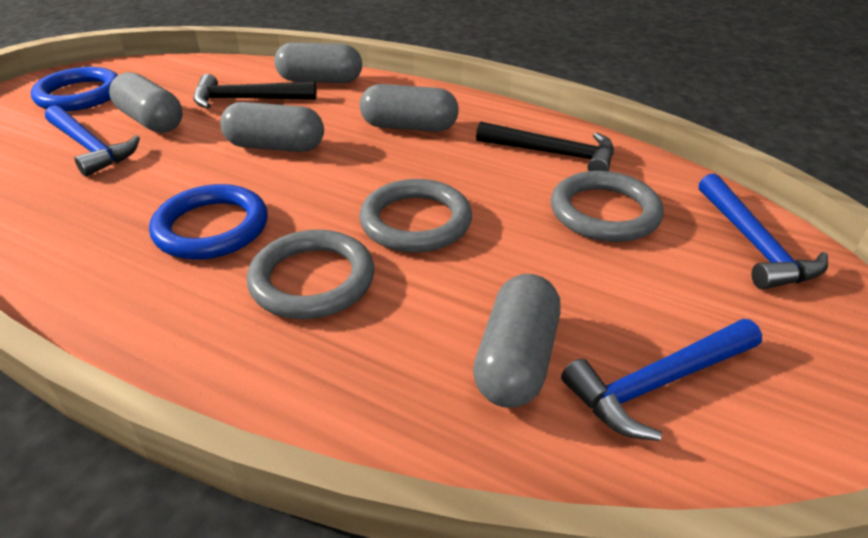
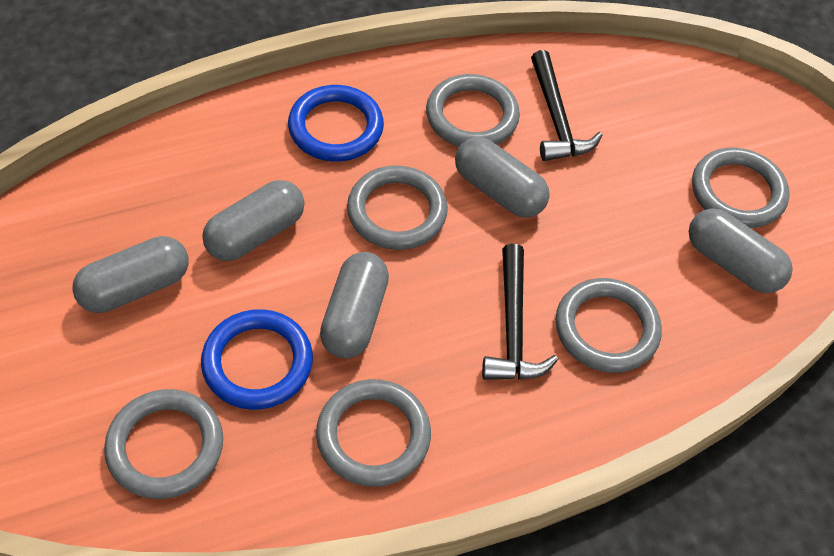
blue hammer: 3 -> 0
grey ring: 3 -> 6

